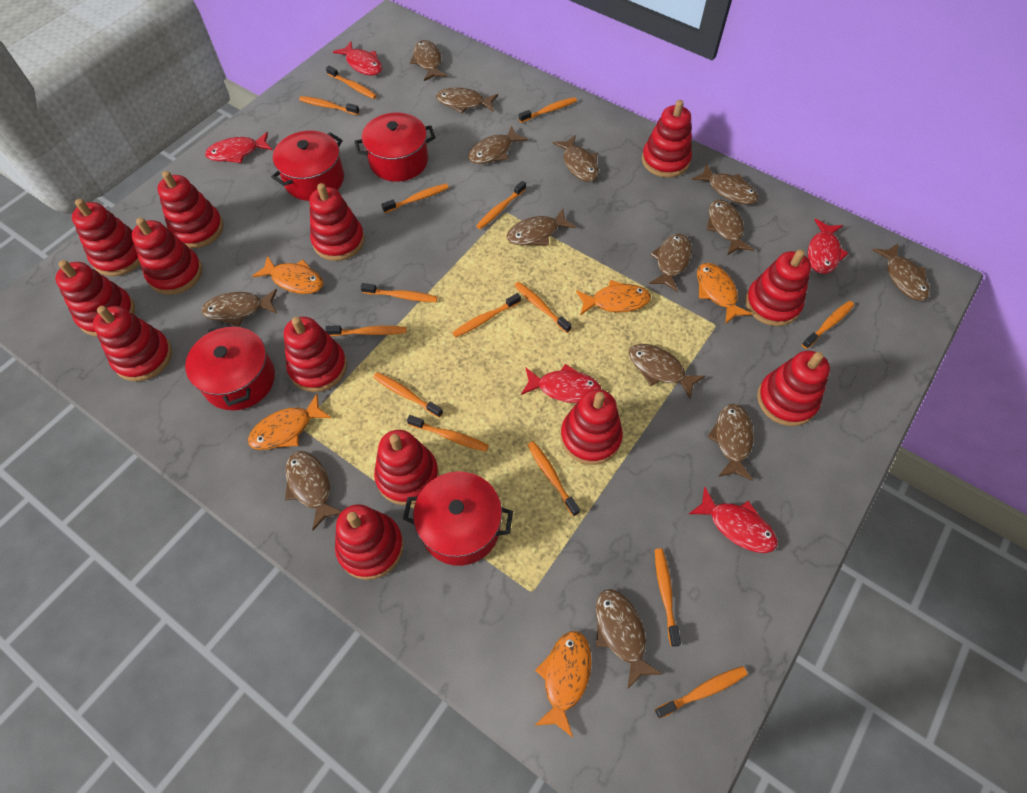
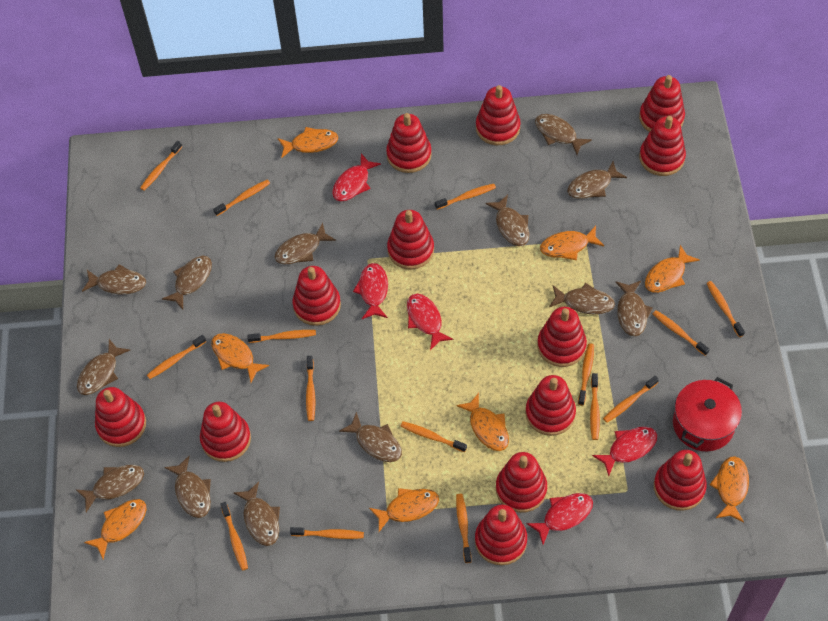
brown fish: 14 -> 13
orange fish: 5 -> 8
red pot: 4 -> 1

